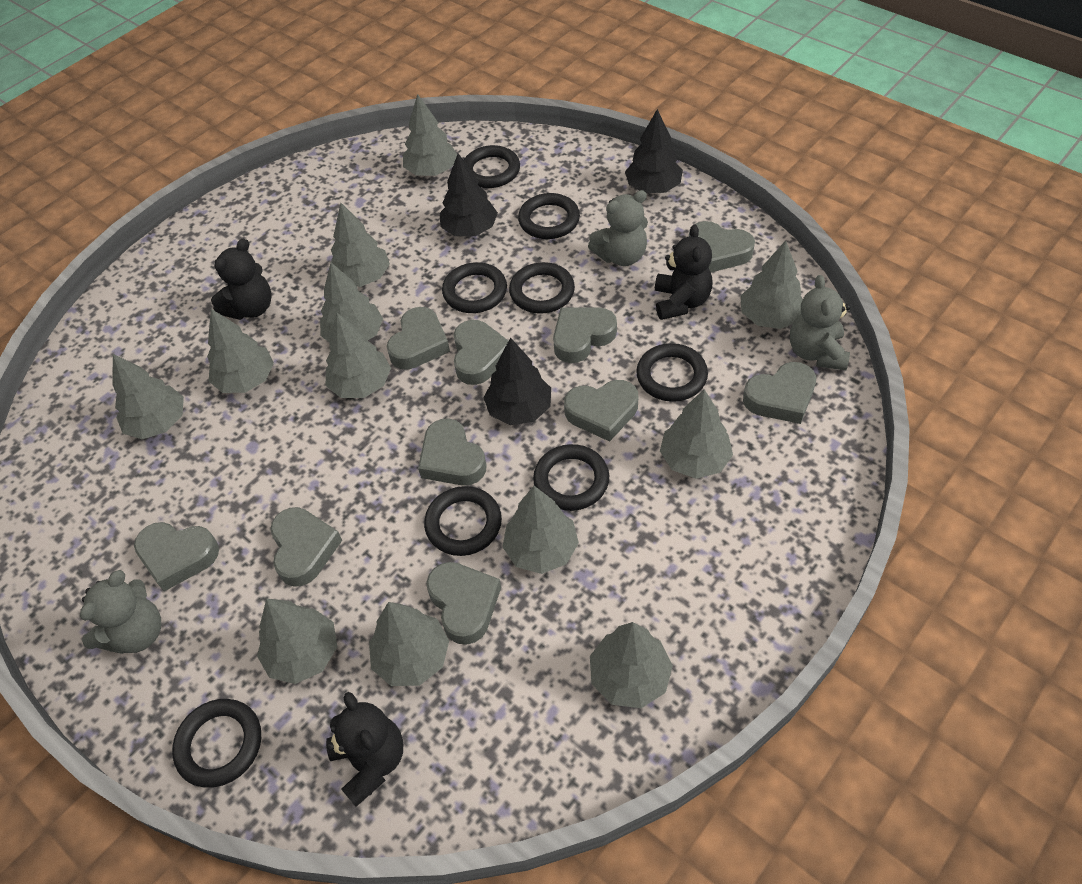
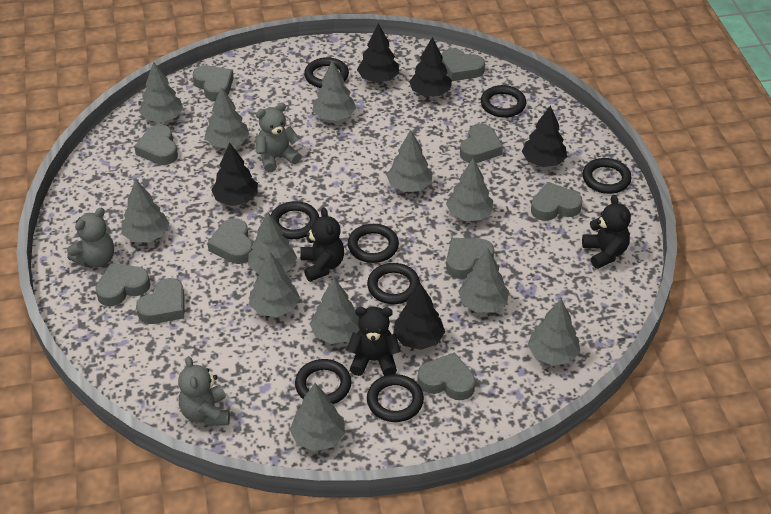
black tree: 3 -> 5

